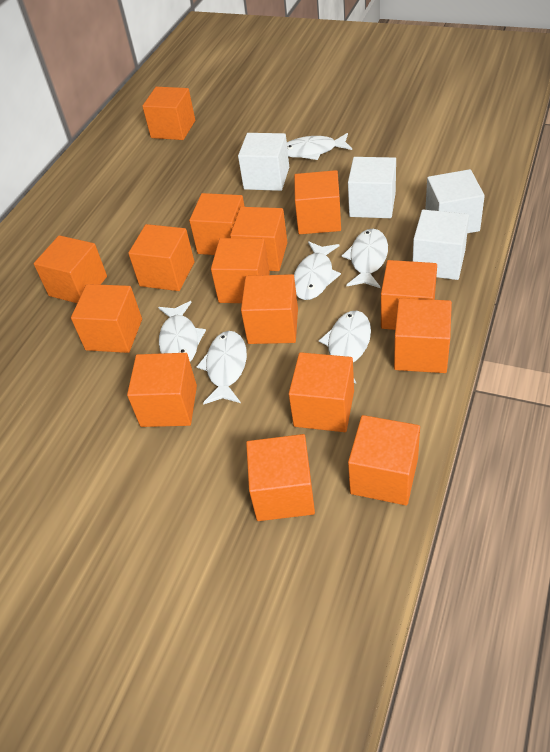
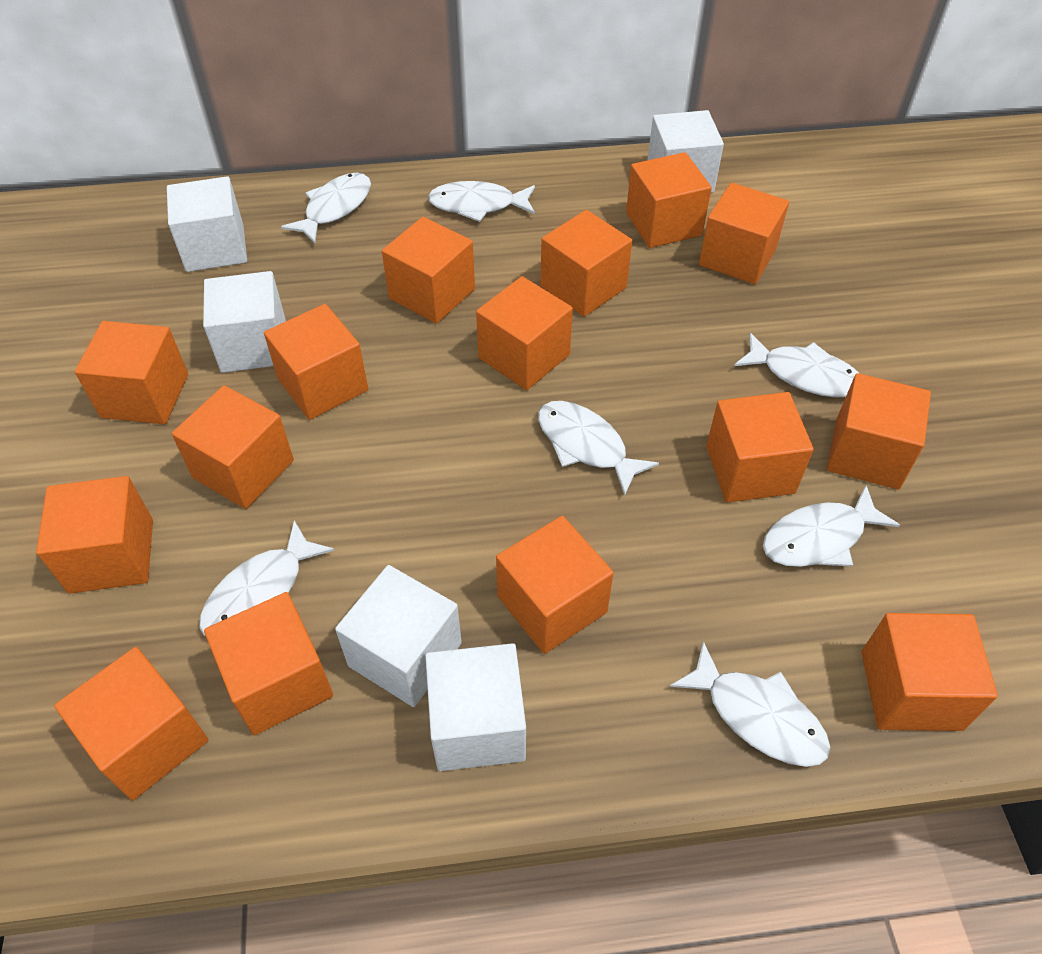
white cube: 4 -> 5
white fish: 6 -> 7

